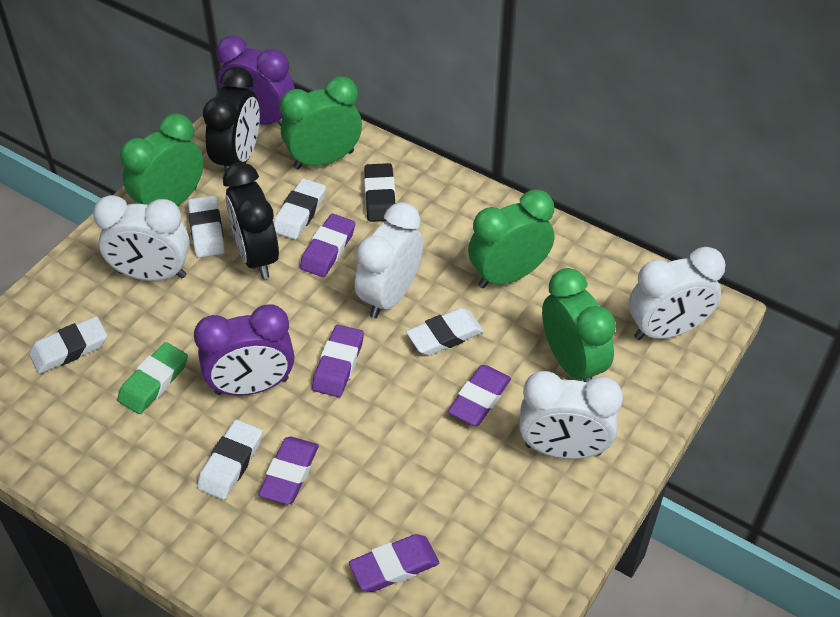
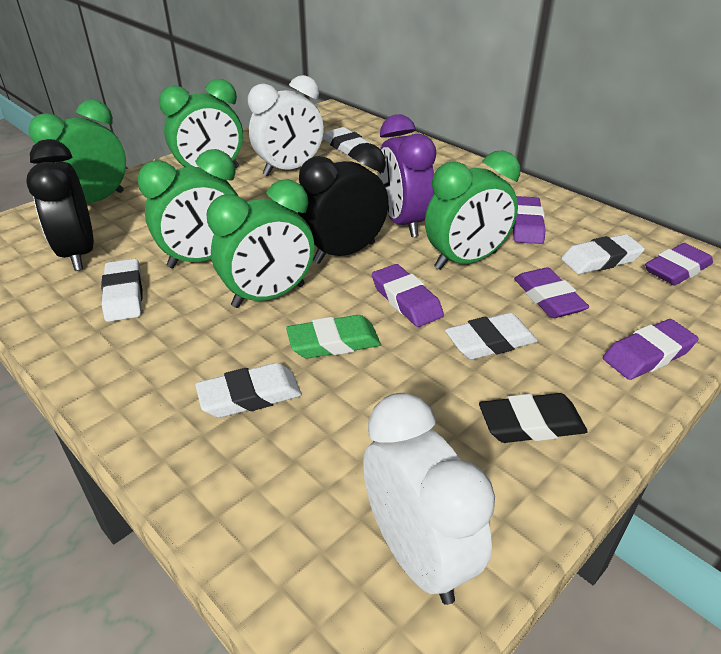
green clock: 4 -> 5
purple clock: 2 -> 1
white clock: 4 -> 2

